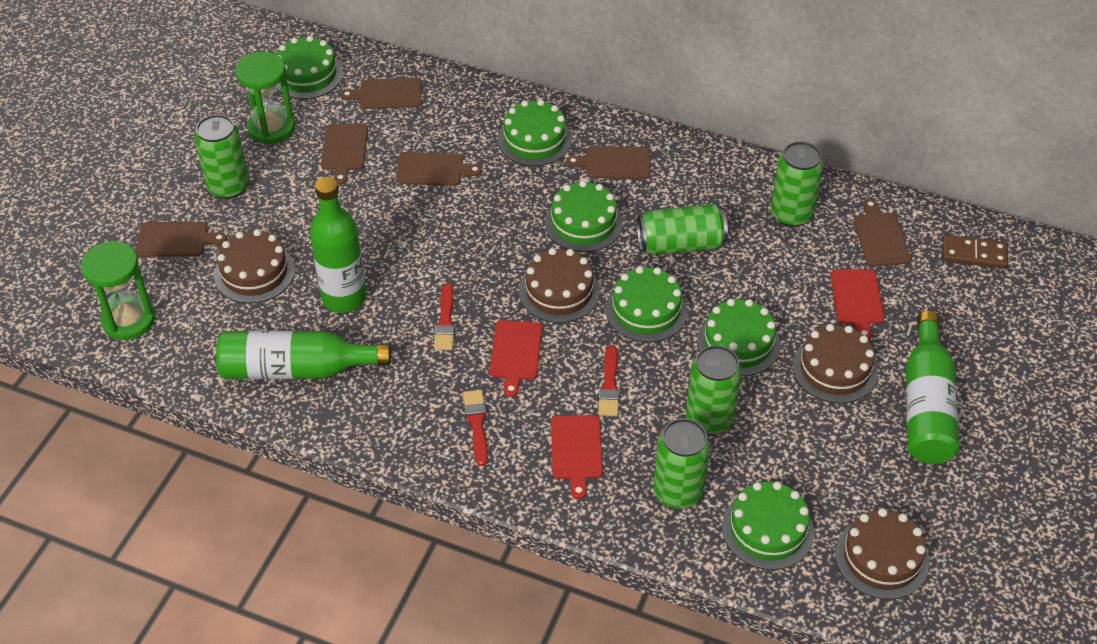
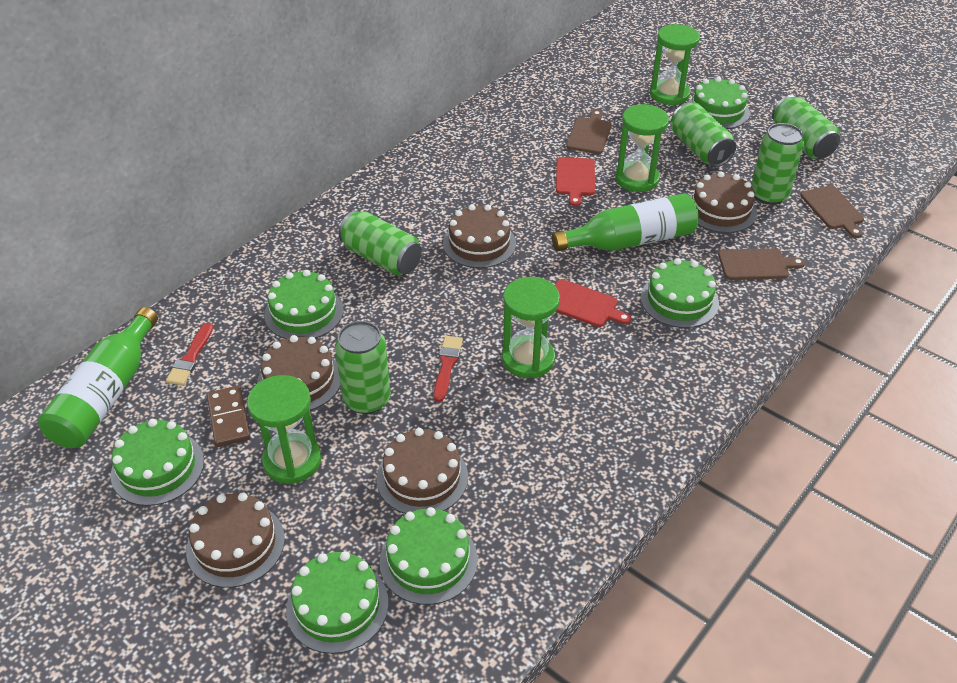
brown cake: 4 -> 5
brown cutting board: 6 -> 3
green bottle: 3 -> 2
green hourglass: 2 -> 4
red brush: 3 -> 2
red cutting board: 3 -> 2

